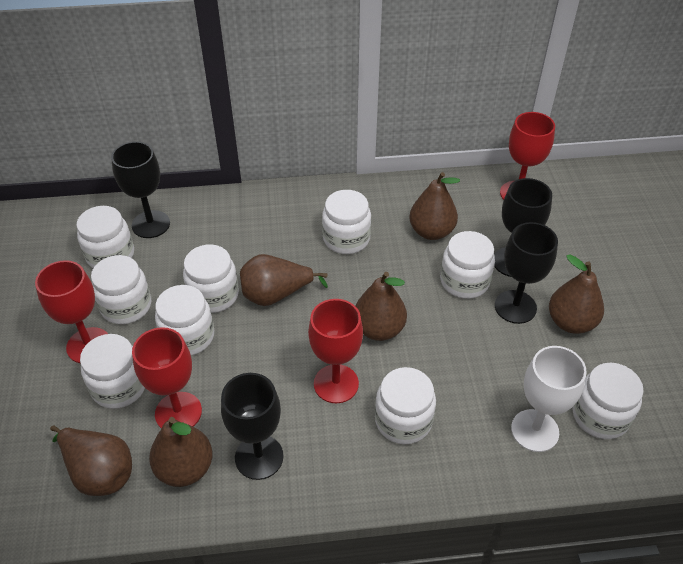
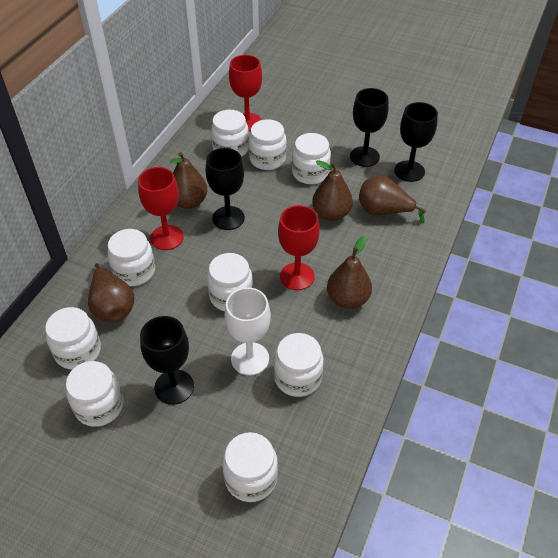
brown pear: 6 -> 5
red goblet: 4 -> 3

